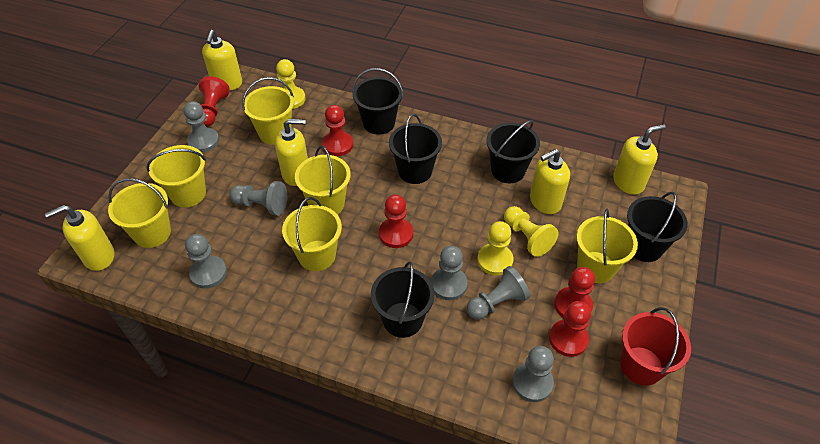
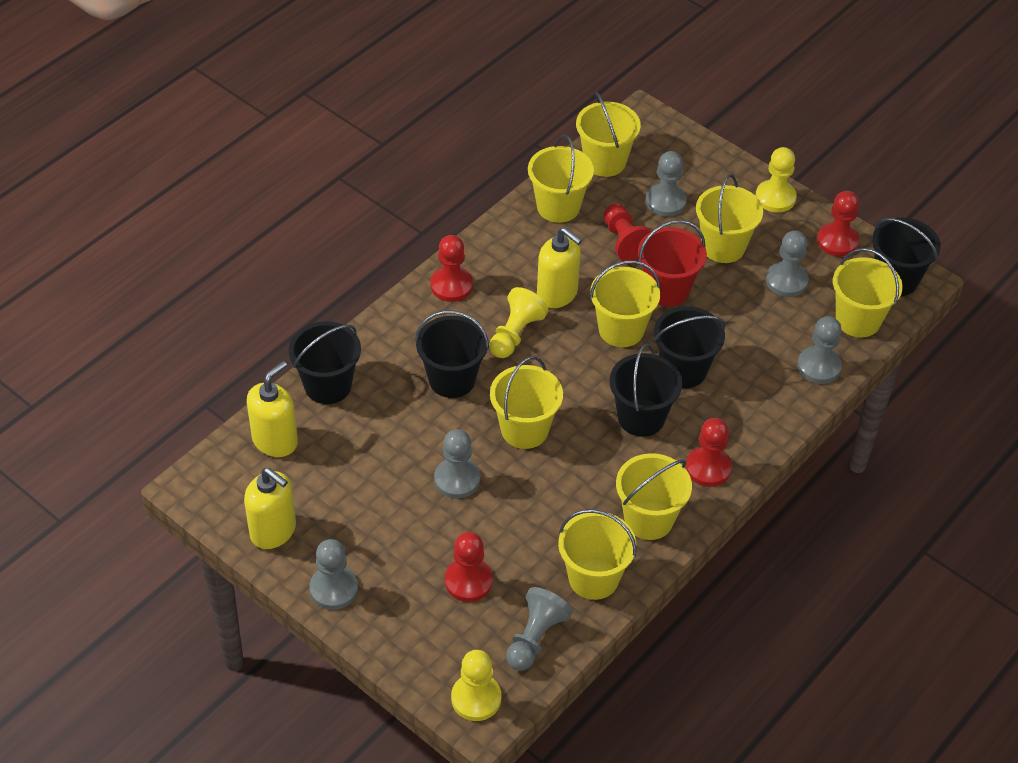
yellow bucket: 6 -> 8
yellow soap dispenser: 5 -> 3

